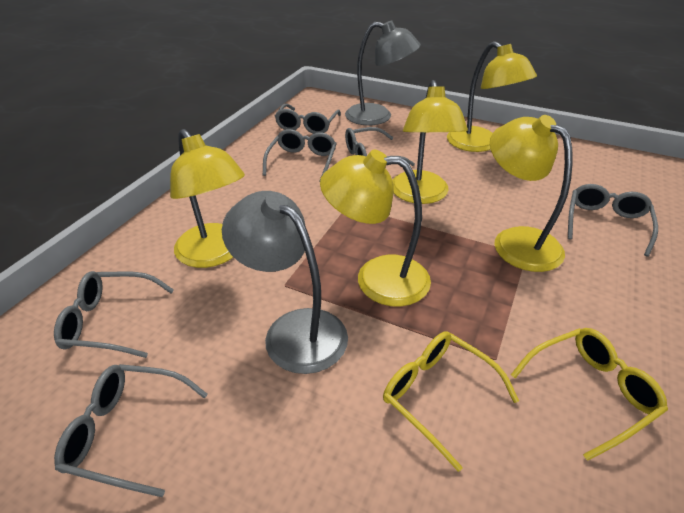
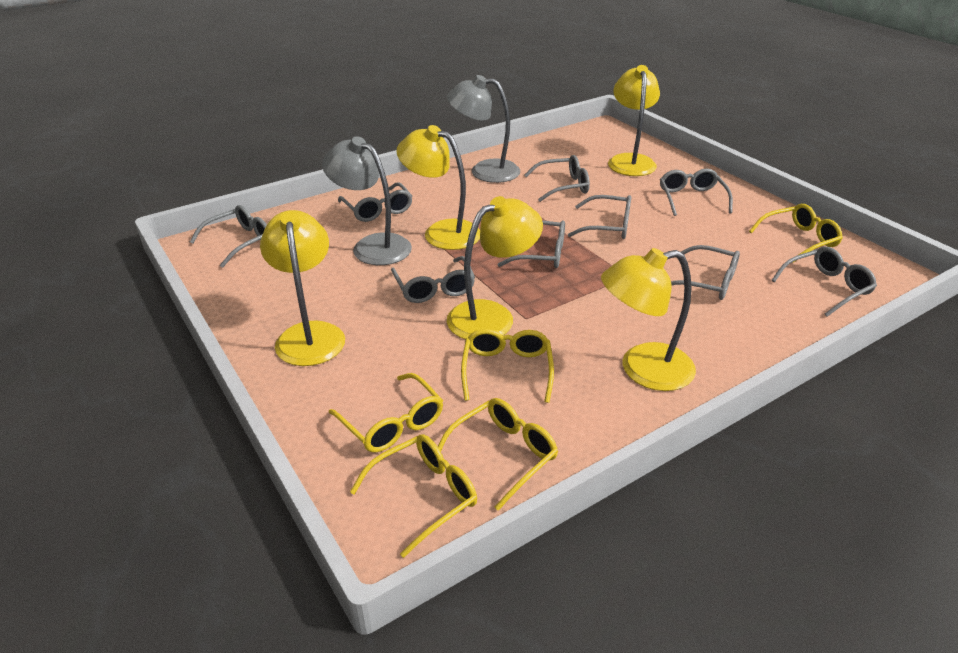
grey glasses: 6 -> 9
yellow glasses: 2 -> 5

